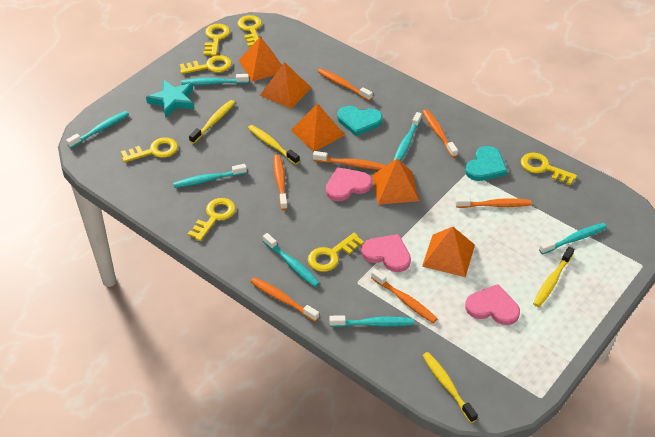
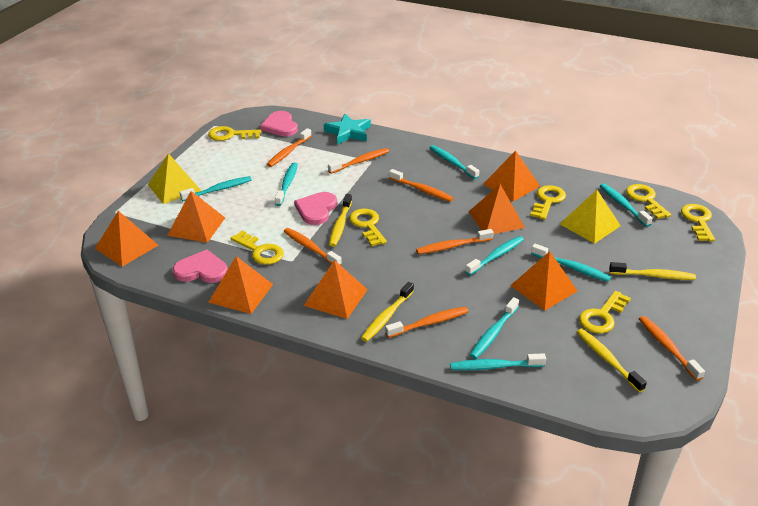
orange pyramid: 5 -> 7
turquoise heart: 2 -> 0
turquoise toothbrush: 7 -> 8
yellow pyramid: 0 -> 2

